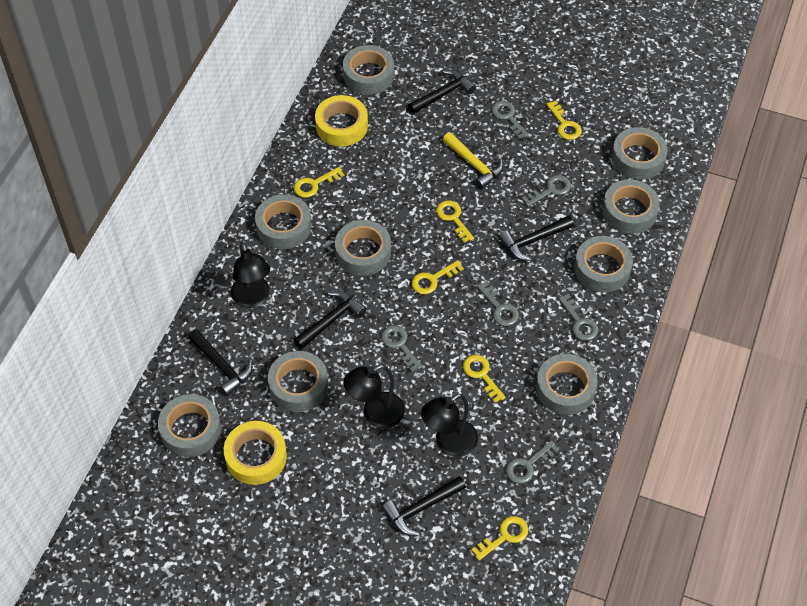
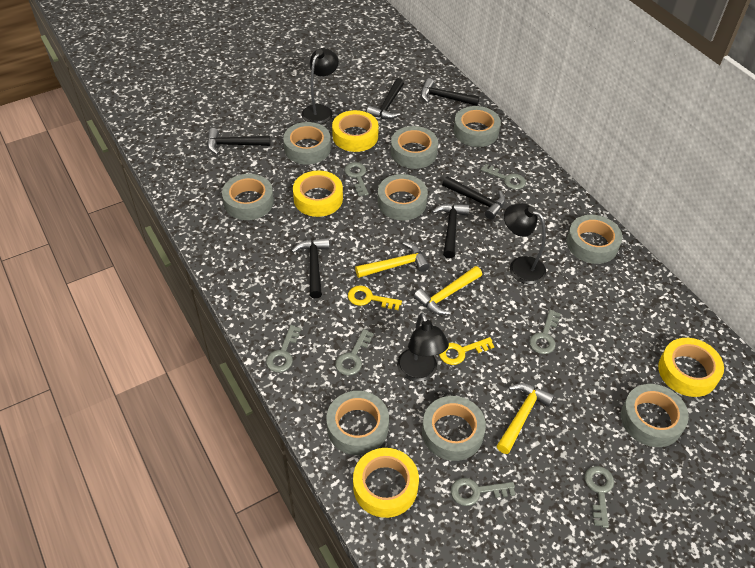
black hammer: 5 -> 6
grey key: 6 -> 7
yellow hammer: 1 -> 3
yellow key: 6 -> 2
yellow tape: 2 -> 4

